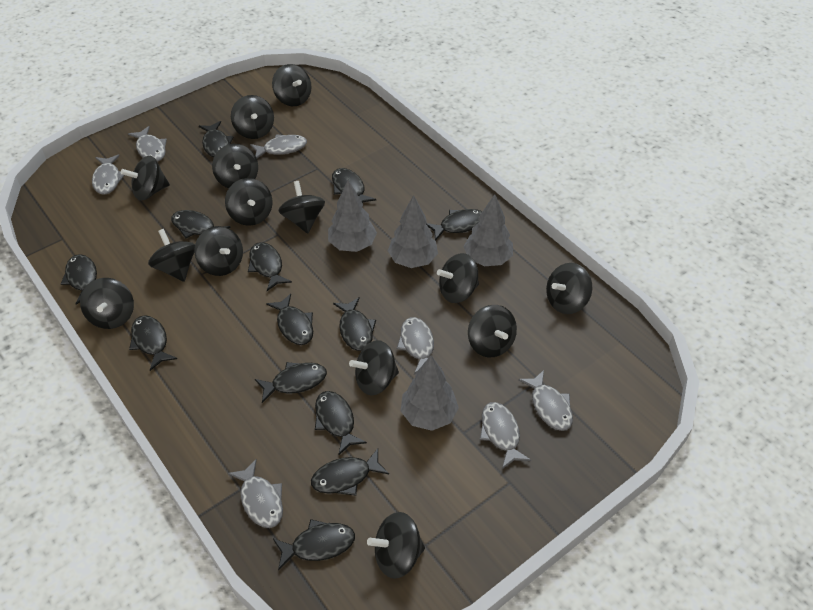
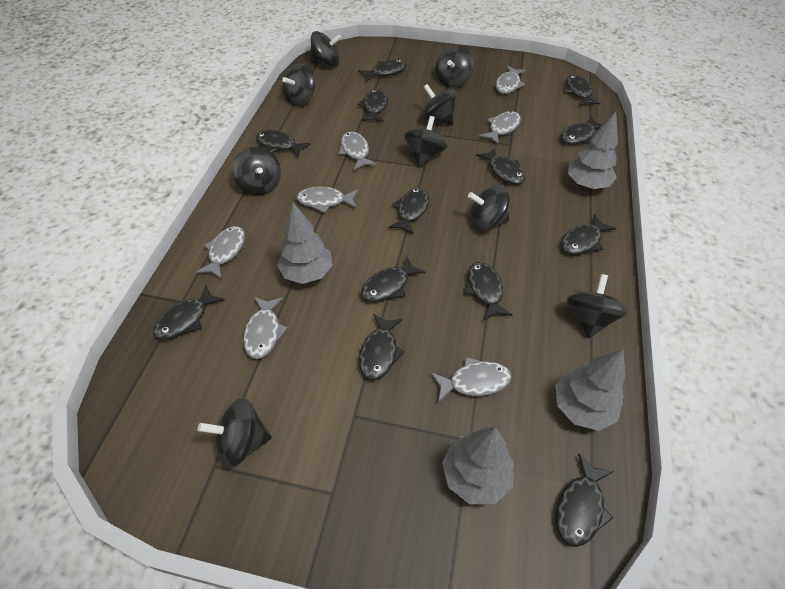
black spinning top: 14 -> 9

